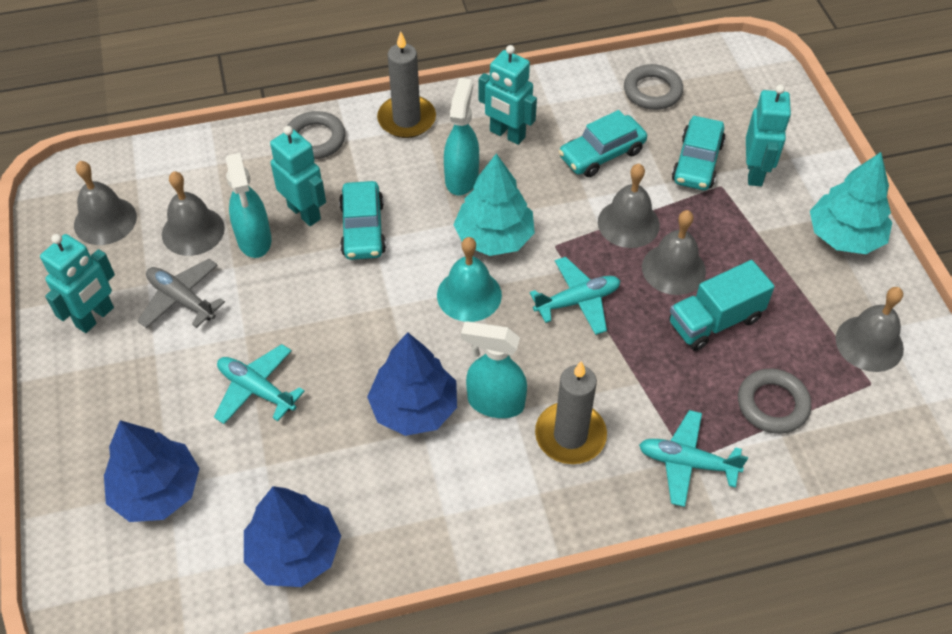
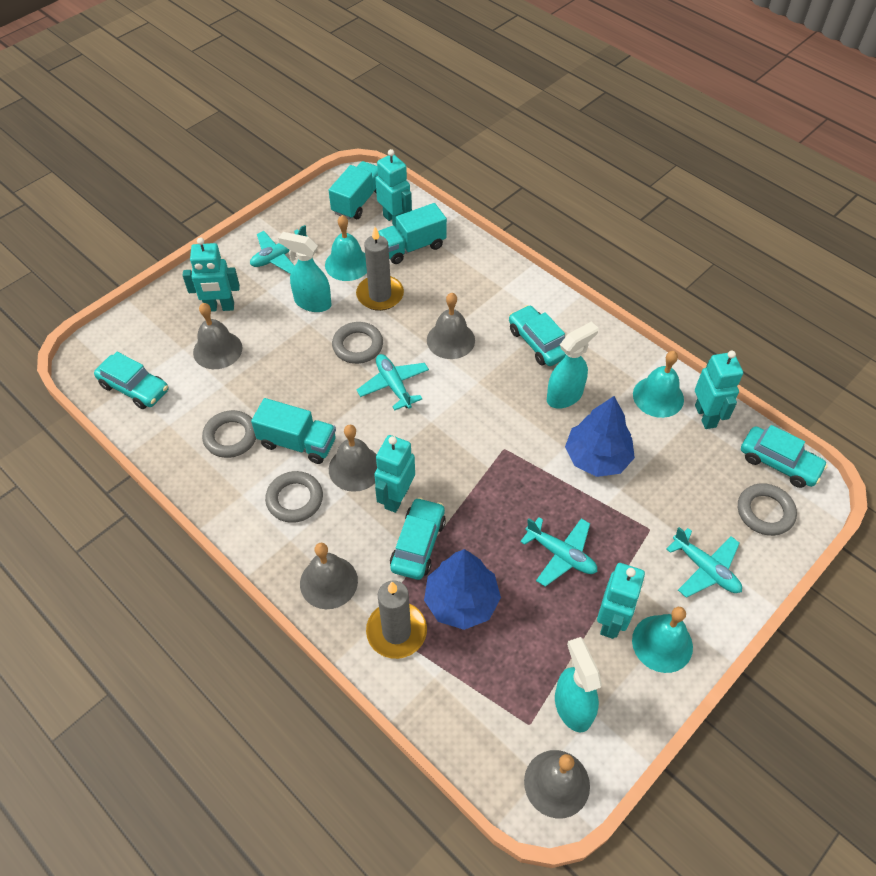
blue tree: 3 -> 2
grey plane: 1 -> 0
grey ring: 3 -> 4
turquoise bell: 1 -> 3
turquoise car: 3 -> 4
turquoise plane: 3 -> 4
turquoise robot: 4 -> 5
turquoise tree: 2 -> 0
turquoise truck: 1 -> 3

